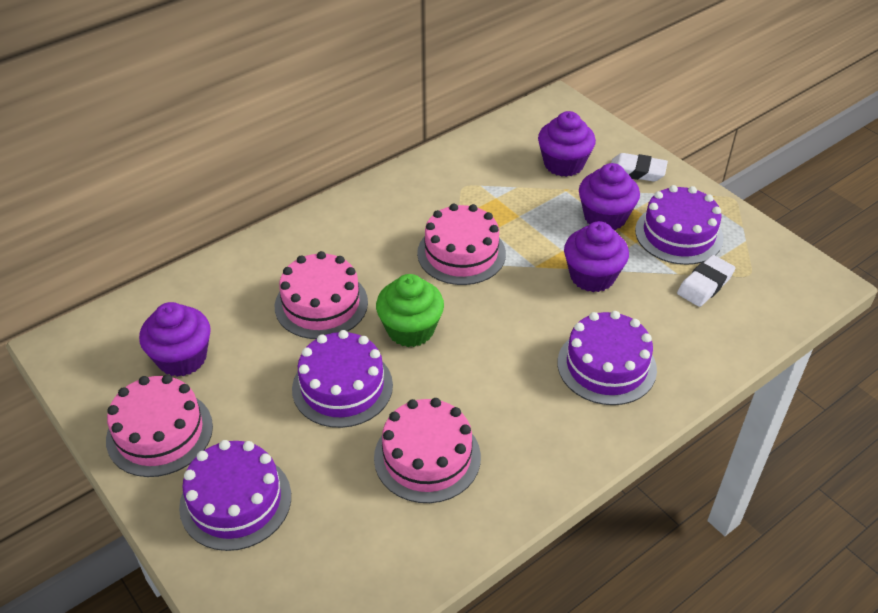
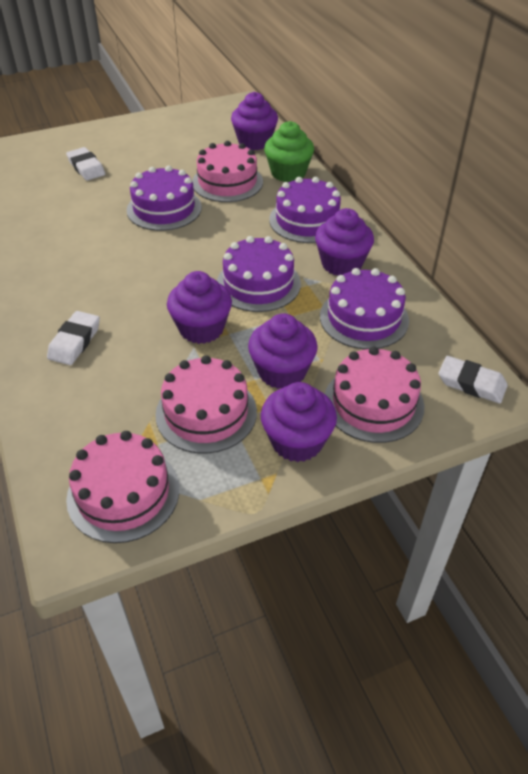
purple cupcake: 4 -> 5
white eraser: 2 -> 3

